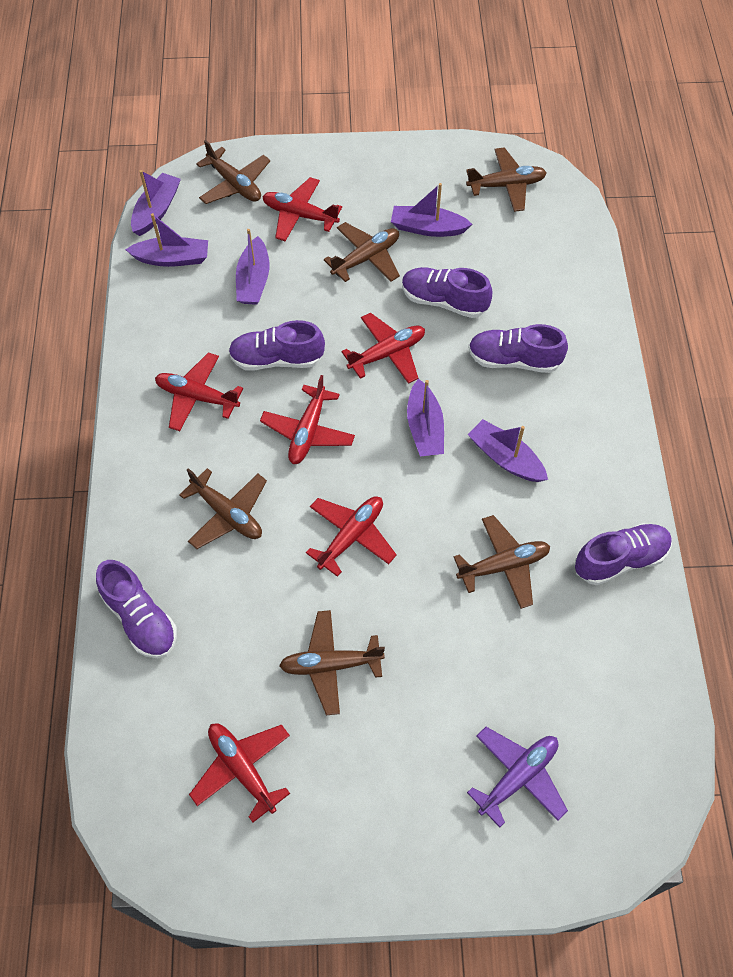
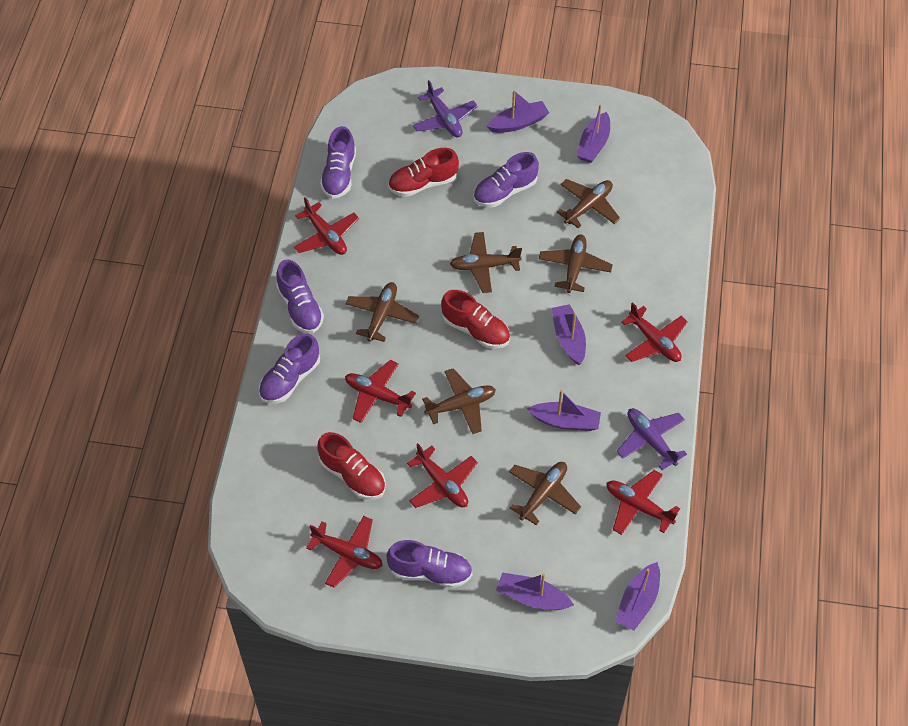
purple plane: 1 -> 2
red shoe: 0 -> 3

